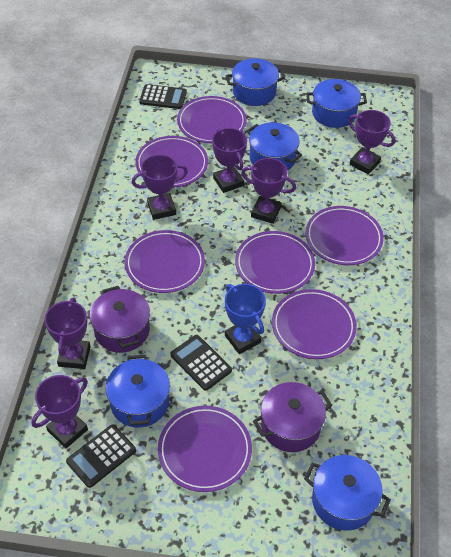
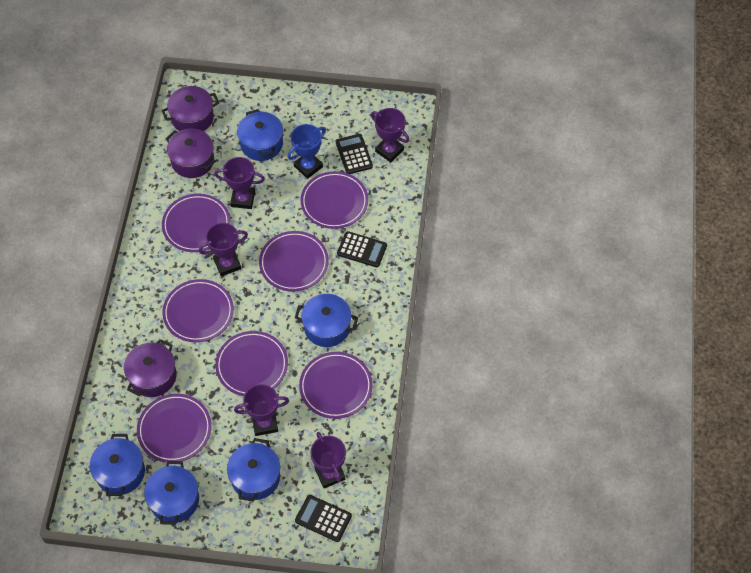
purple pot: 2 -> 3
purple trophy: 6 -> 5

